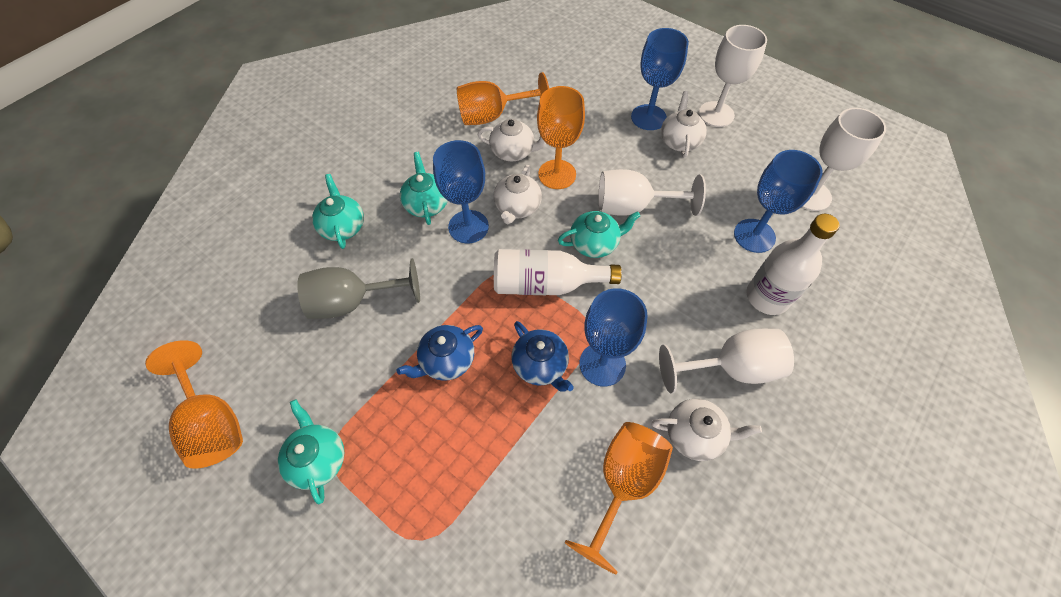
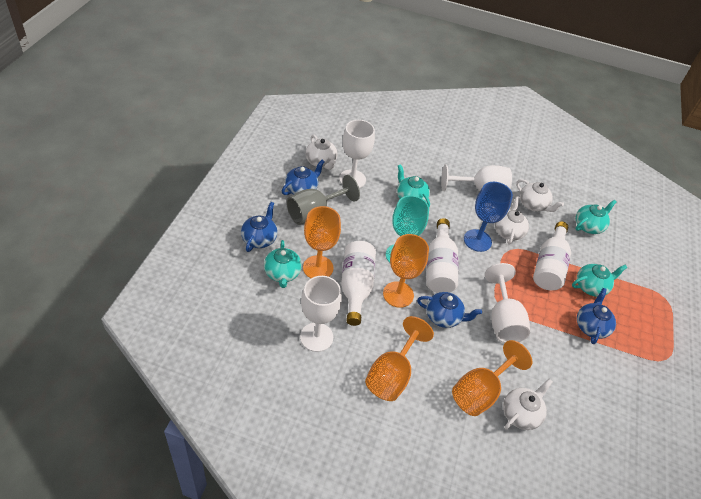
blue goblet: 4 -> 1
blue teapot: 2 -> 4
turquoise goblet: 0 -> 1
white bottle: 2 -> 3

